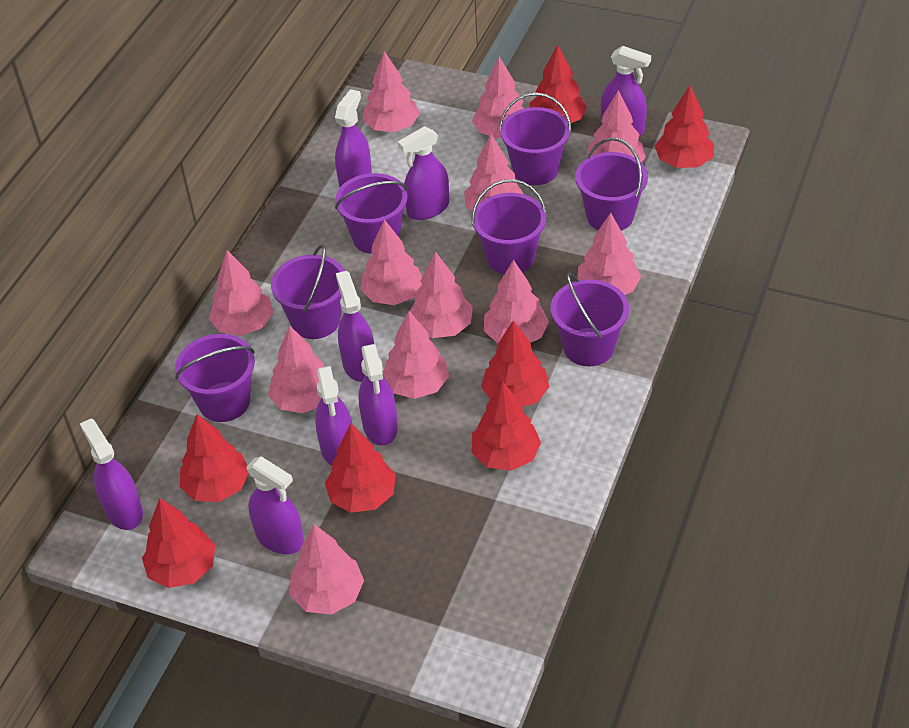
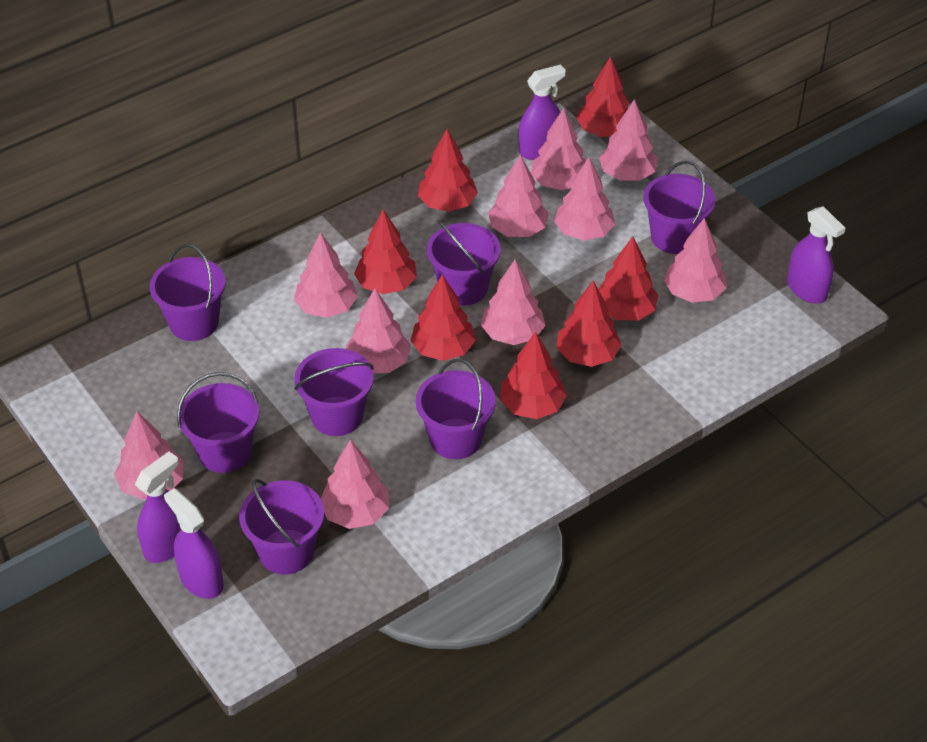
pink tree: 12 -> 10
purple spray bottle: 8 -> 4

